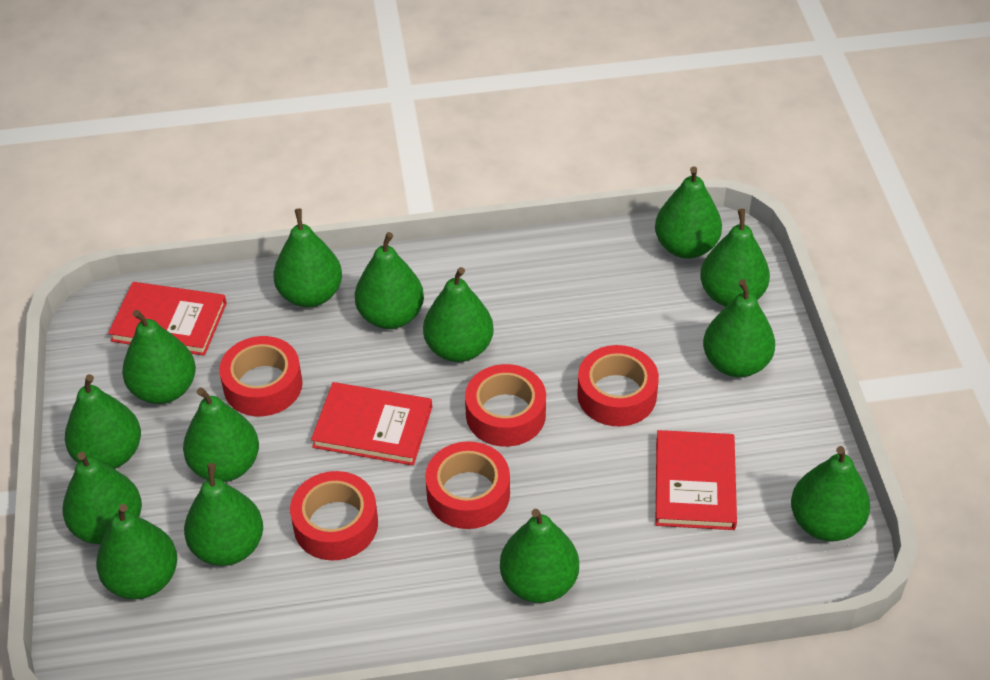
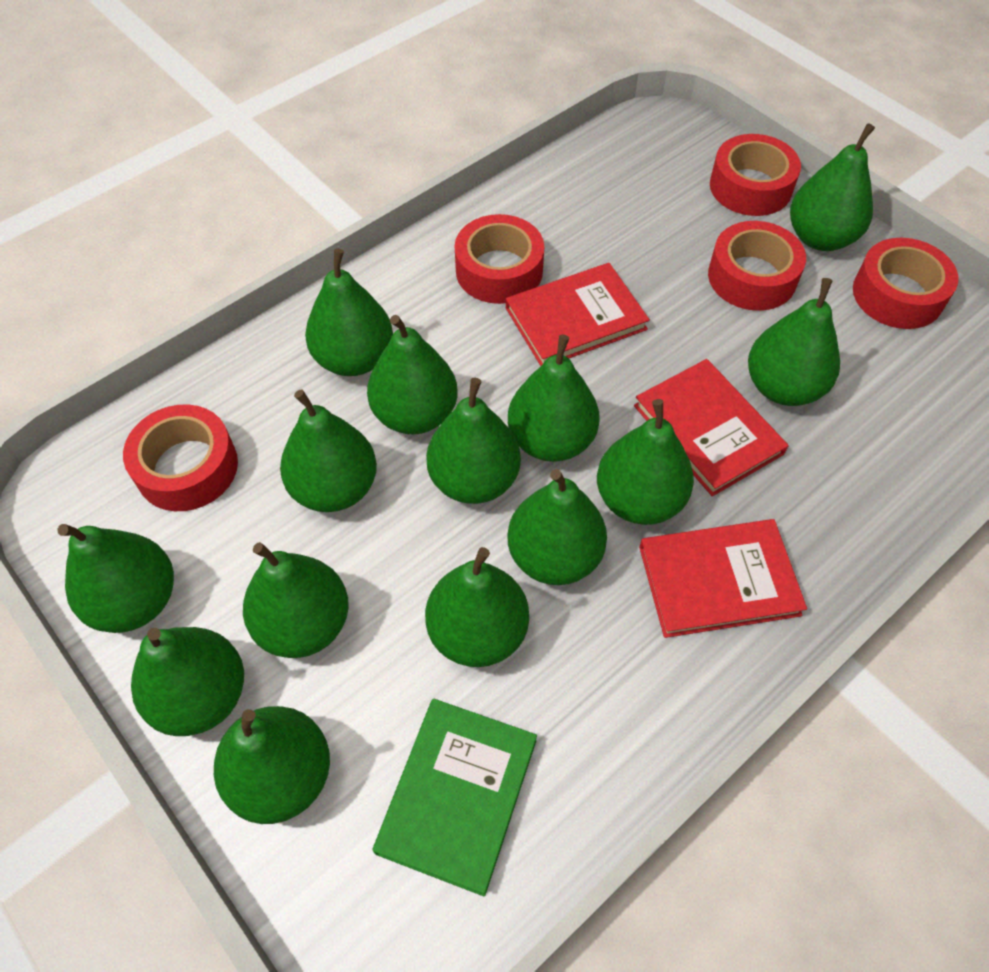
green book: 0 -> 1

